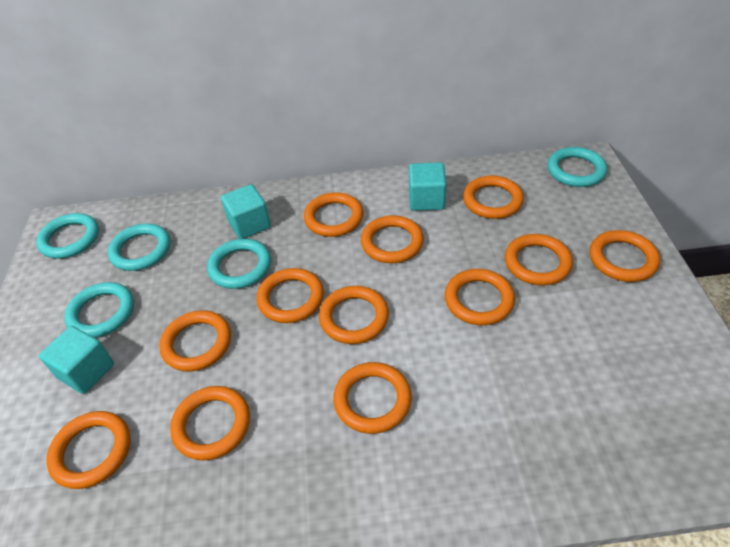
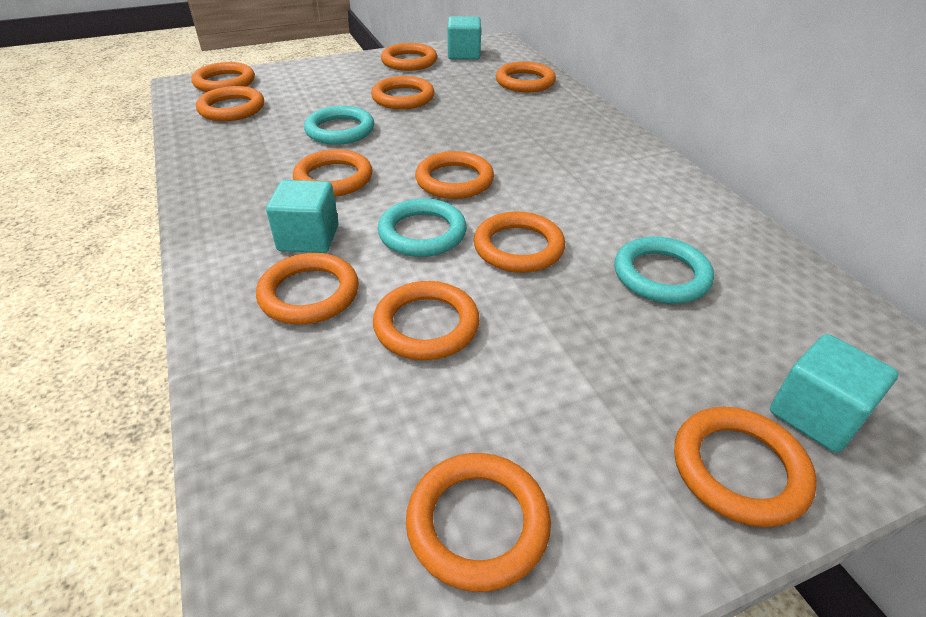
turquoise ring: 5 -> 3

